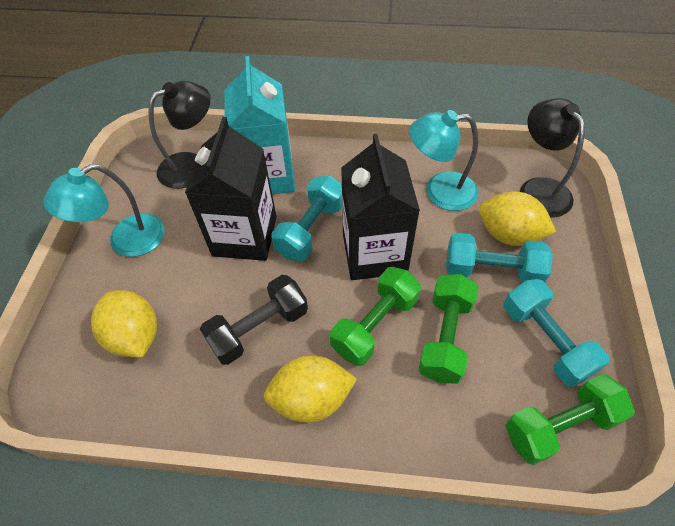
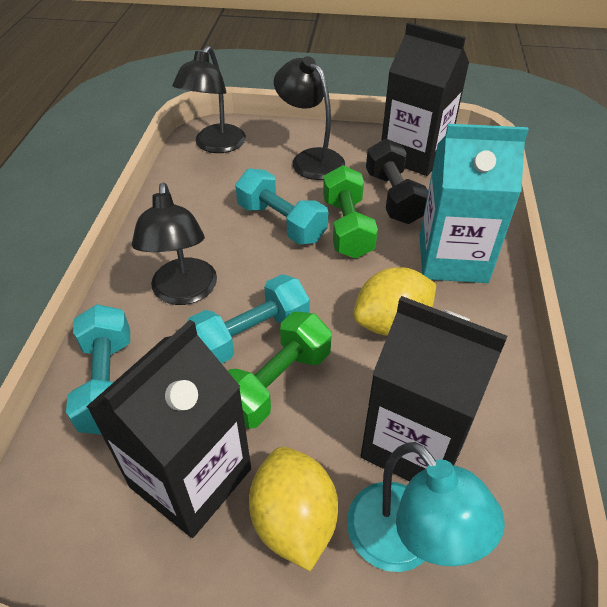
black carton: 2 -> 3
black lamp: 2 -> 3
green dumbbell: 3 -> 2
turquoise lamp: 2 -> 1
yellow lemon: 3 -> 2

